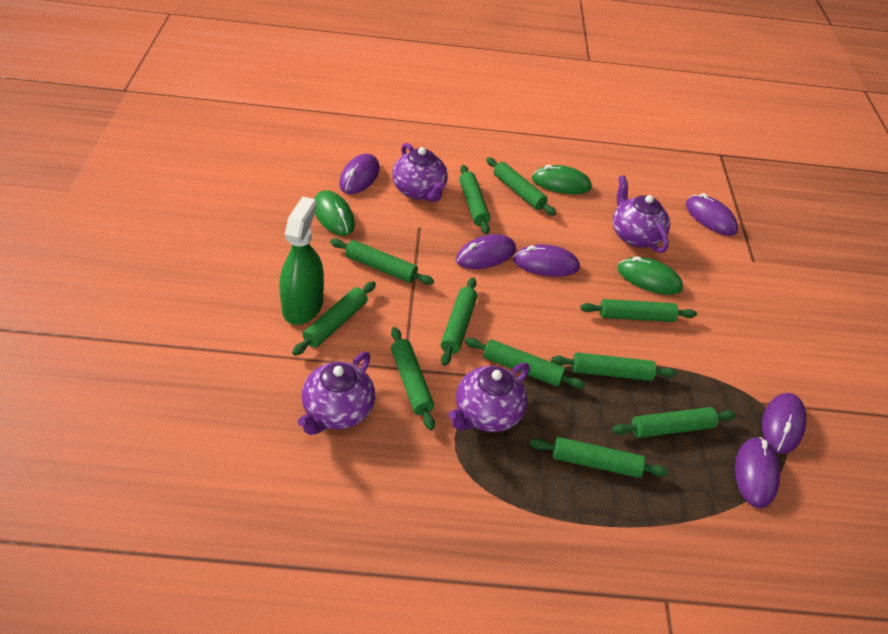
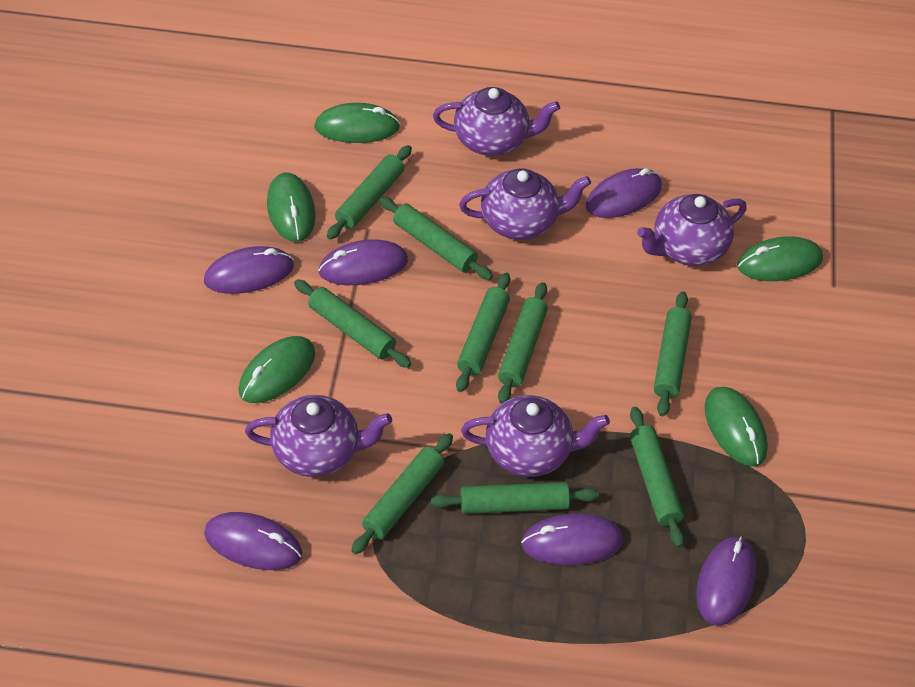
green mouse: 3 -> 5
green rolling pin: 11 -> 9
green spray bottle: 1 -> 0
purple teapot: 4 -> 5

